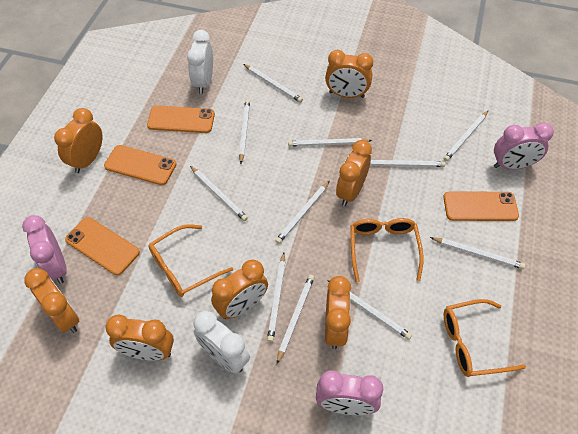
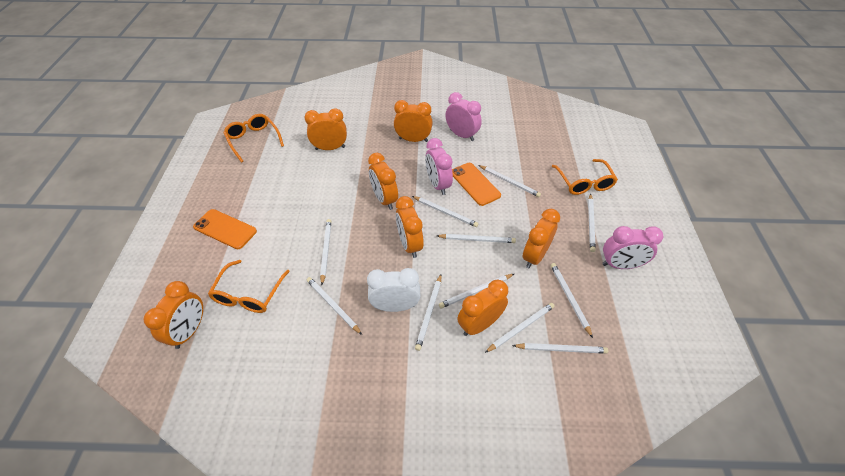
orange phone: 4 -> 2
white clock: 2 -> 1

